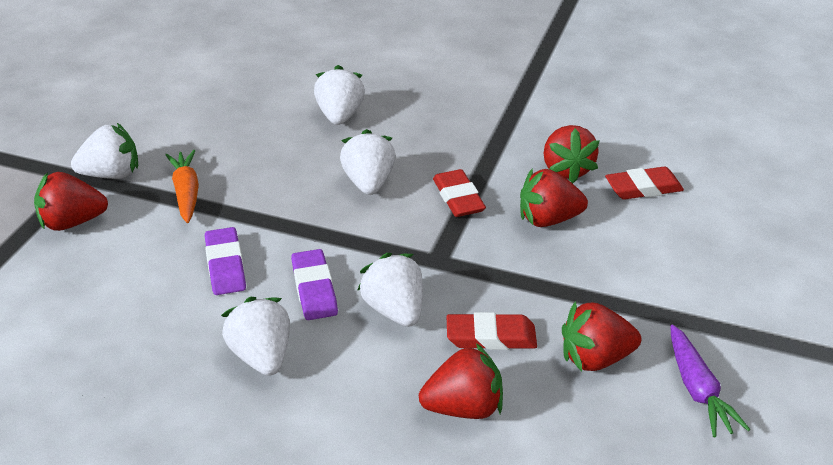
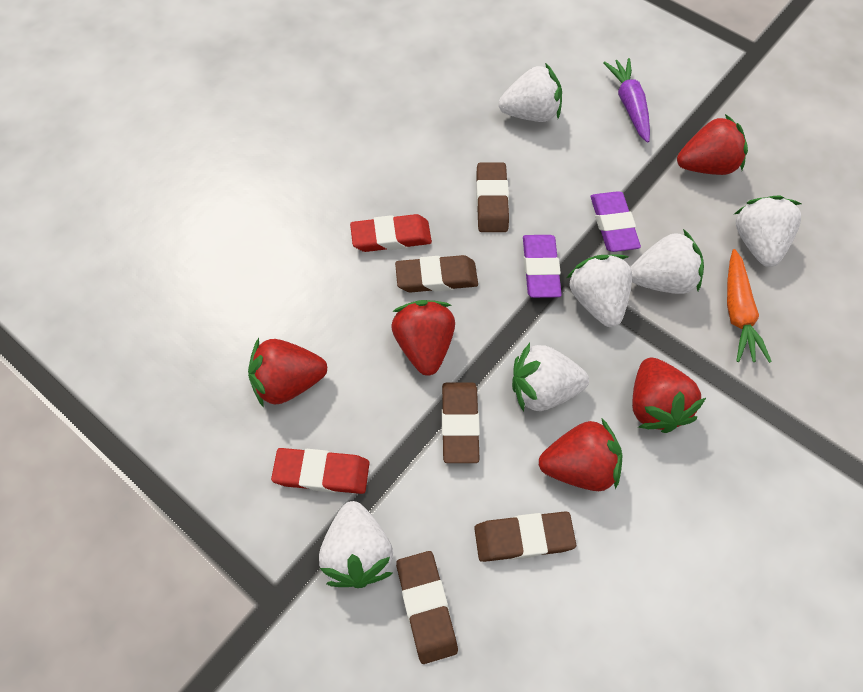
brown eraser: 0 -> 5
red eraser: 3 -> 2
white strawberry: 5 -> 6

